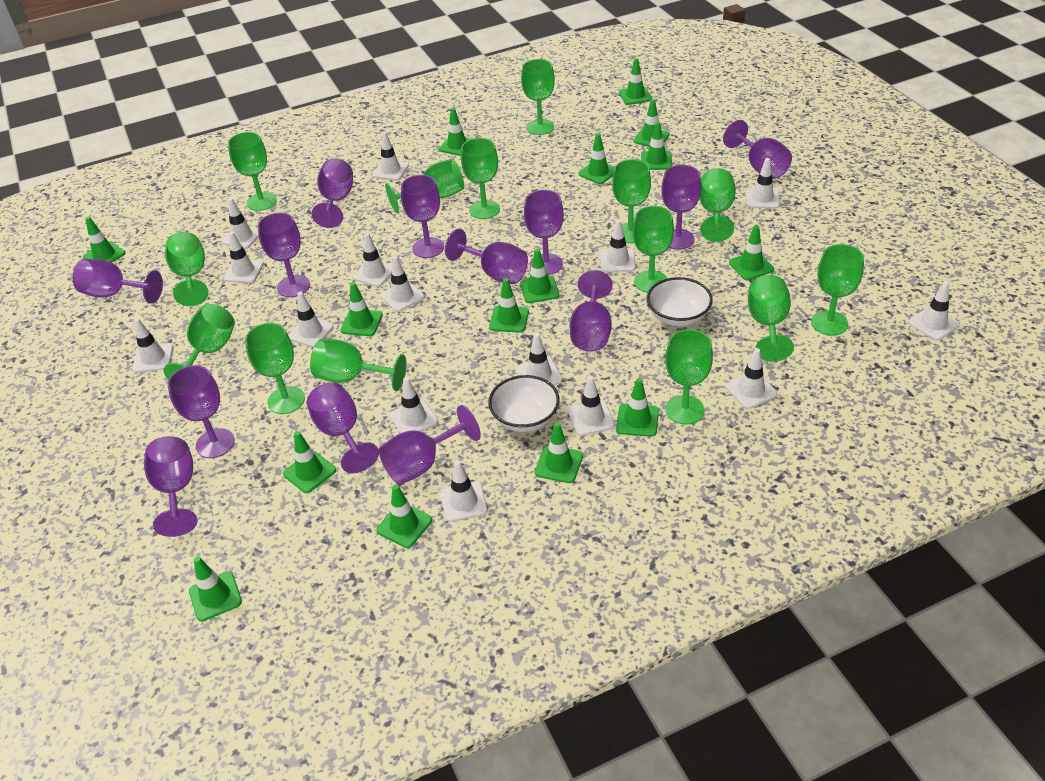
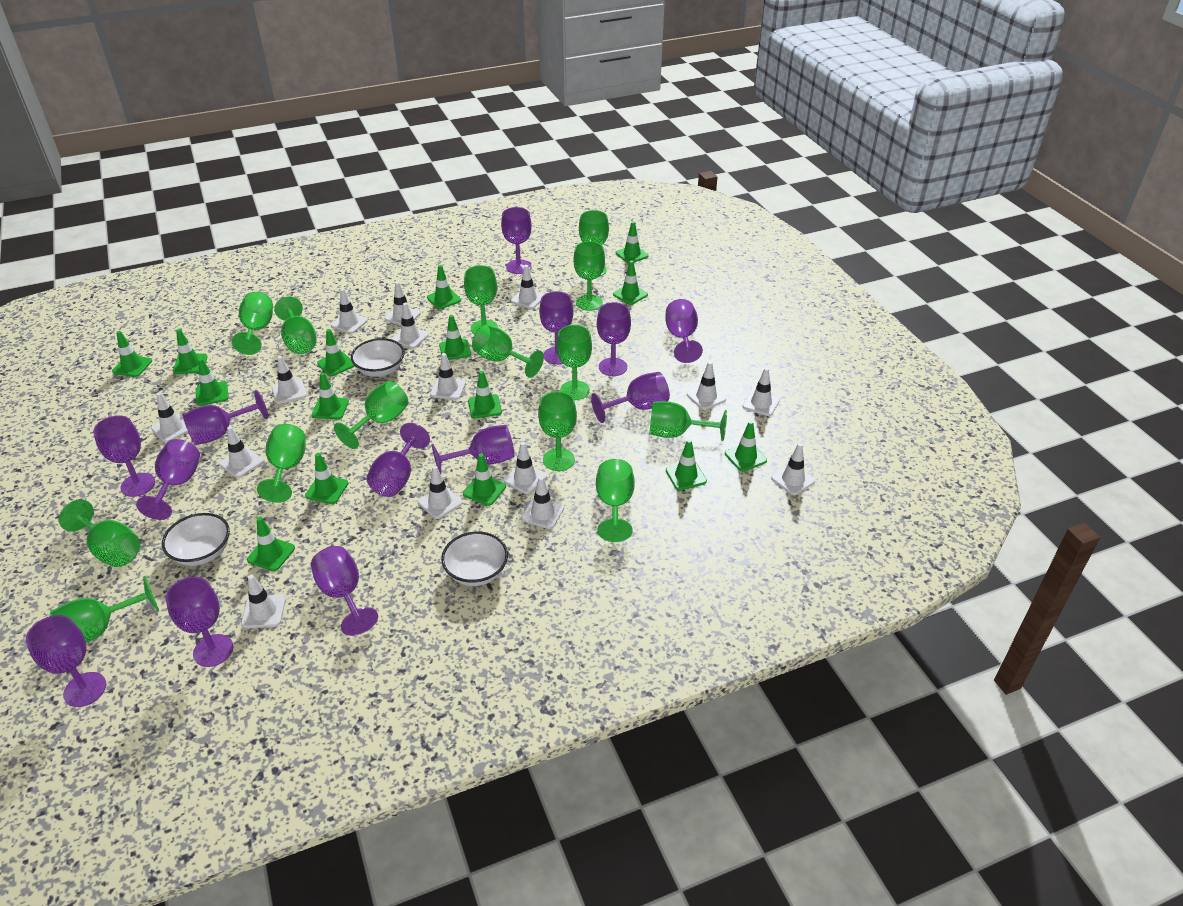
white bowl: 2 -> 3

